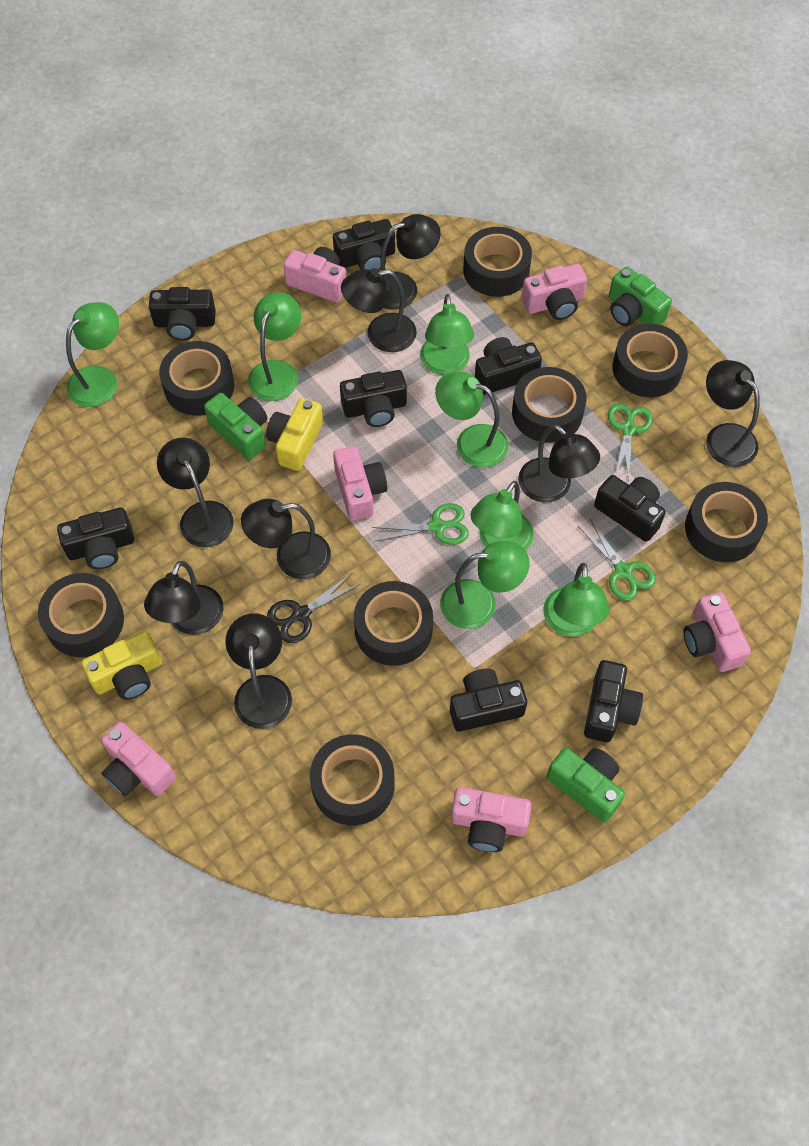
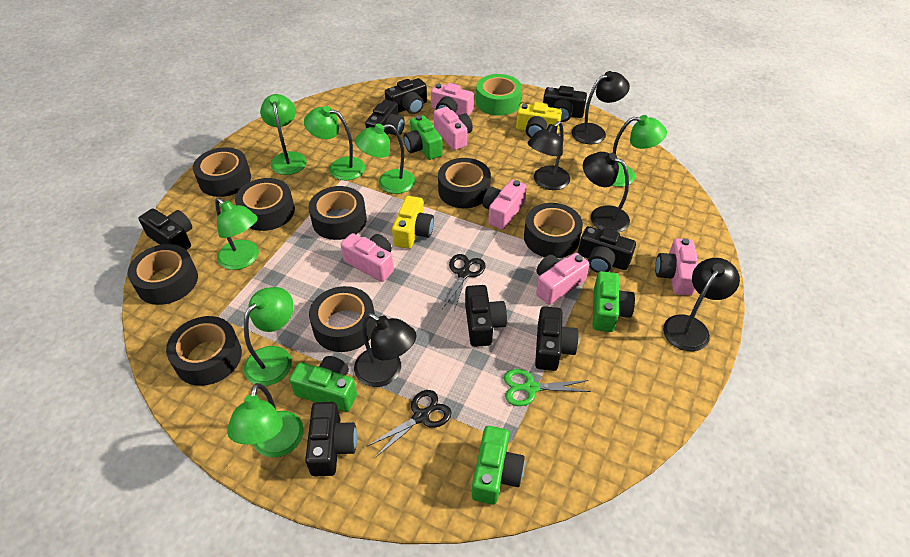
black lamp: 8 -> 5
black scissors: 1 -> 2
green camera: 3 -> 4
green scissors: 3 -> 1
green tape: 0 -> 1

